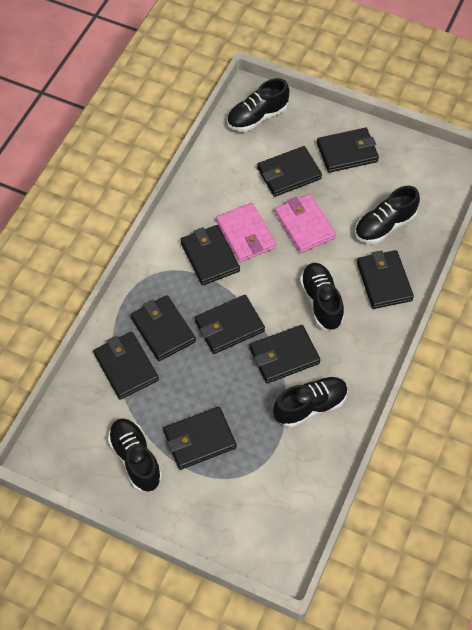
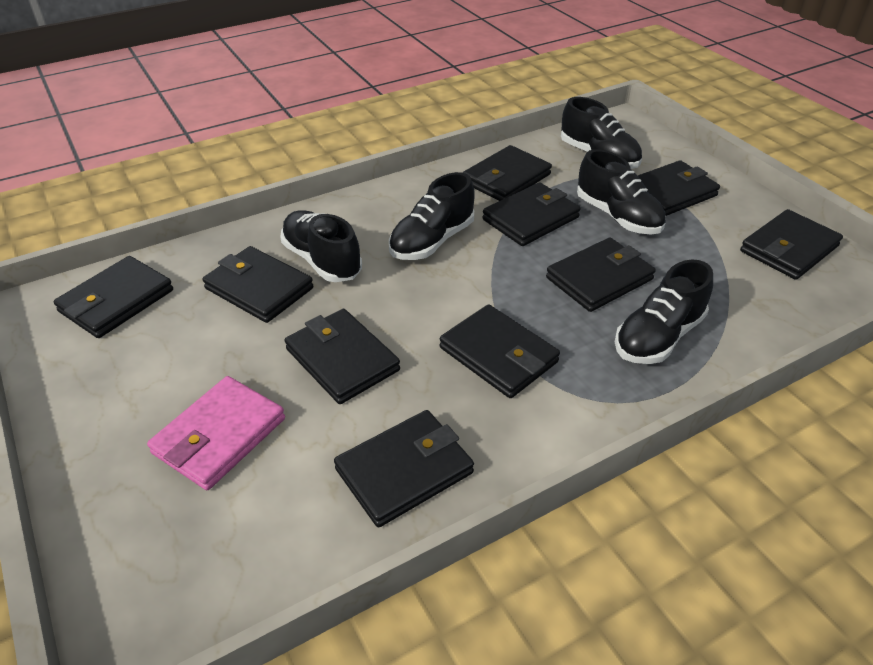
black wallet: 9 -> 10
pink wallet: 2 -> 1

